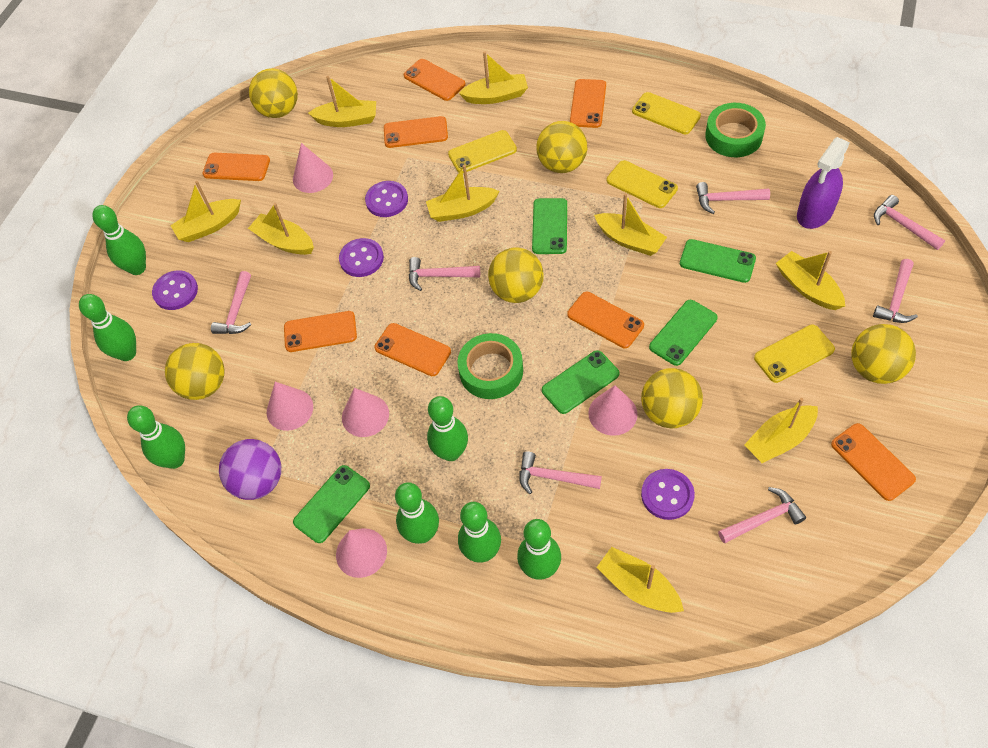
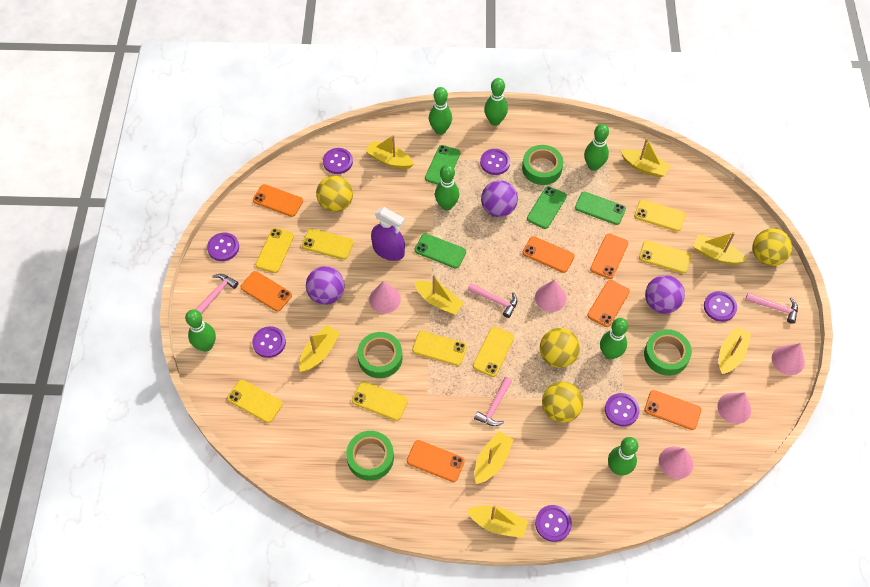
green phone: 5 -> 4
green tape: 2 -> 4
orange phone: 8 -> 7
pink hammer: 7 -> 4
purple ball: 1 -> 3
purple button: 4 -> 7
yellow ball: 6 -> 4
yellow boat: 9 -> 8
yellow phone: 4 -> 8

